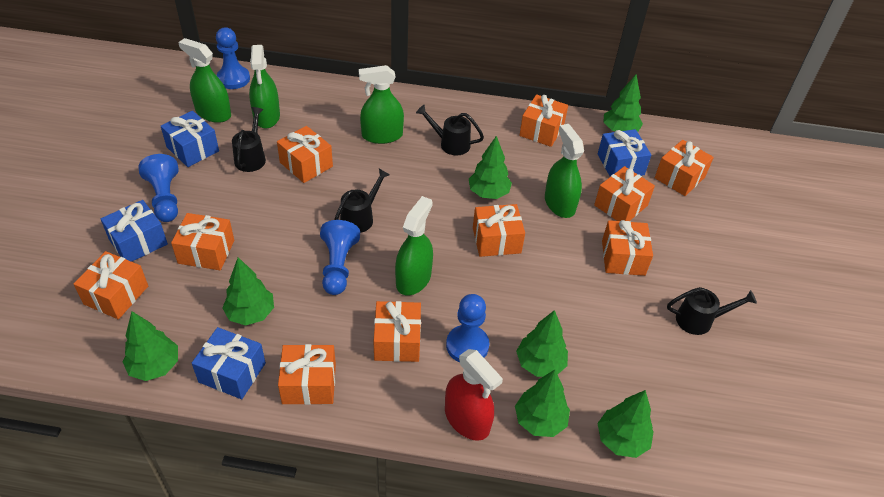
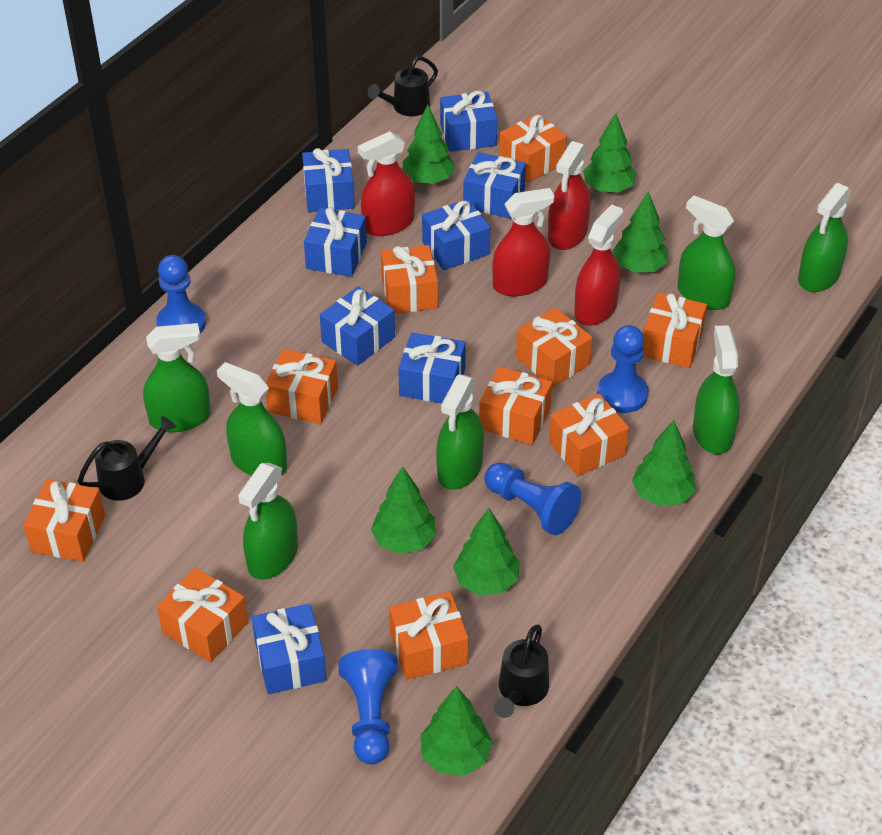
black watering can: 4 -> 3
blue gift: 4 -> 8
green spray bottle: 5 -> 7
red spray bottle: 1 -> 4

